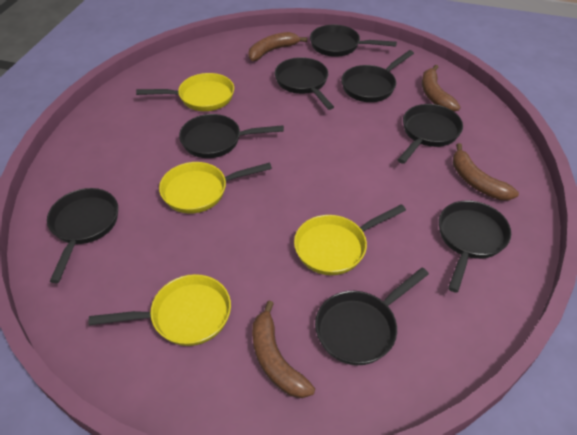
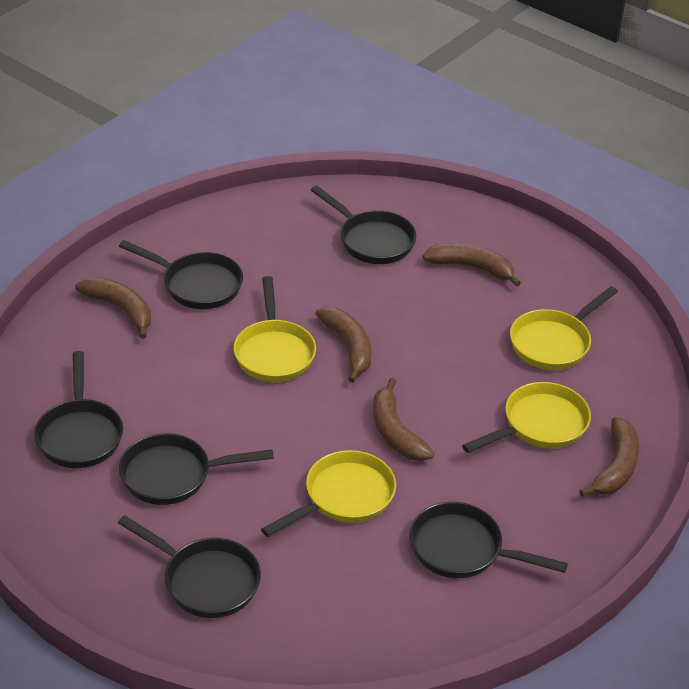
black pan: 8 -> 6
brown banana: 4 -> 5

